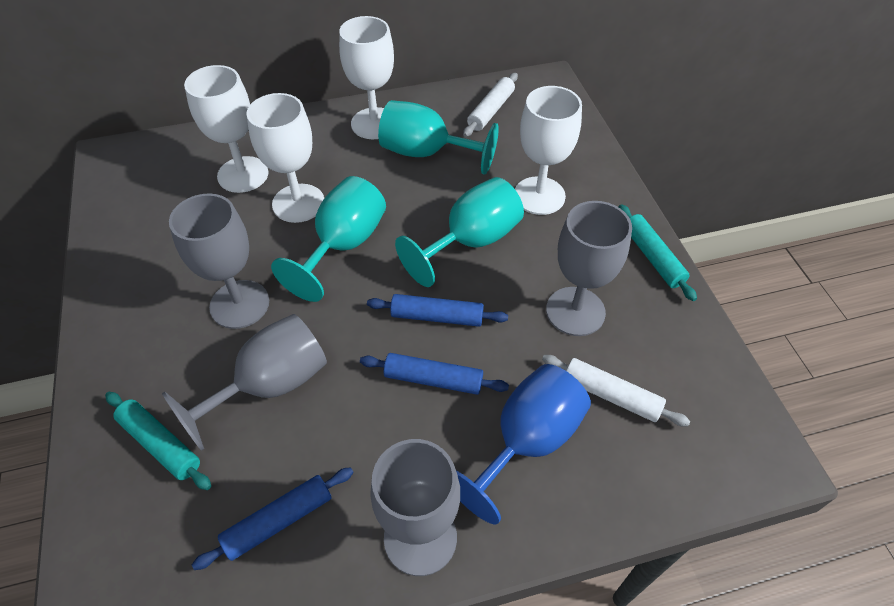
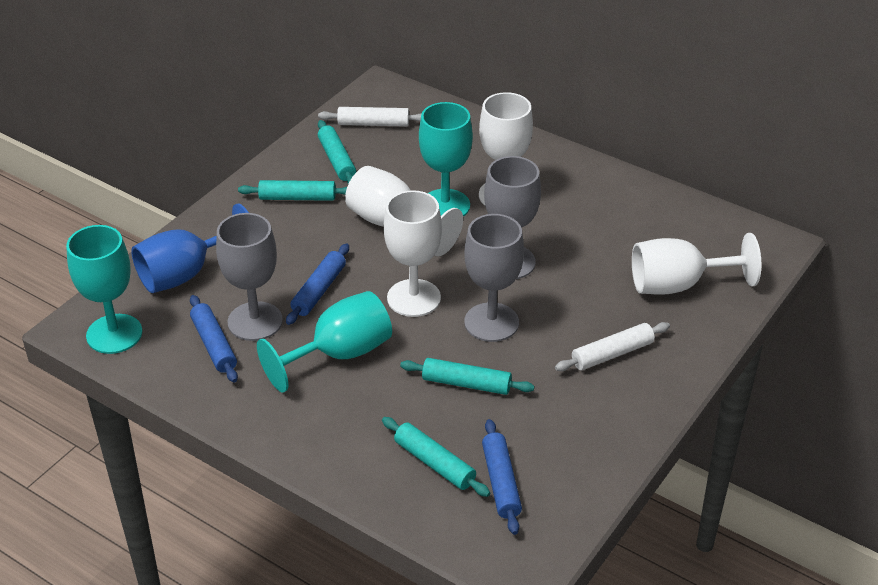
grey goblet: 4 -> 3
turquoise rolling pin: 2 -> 4

